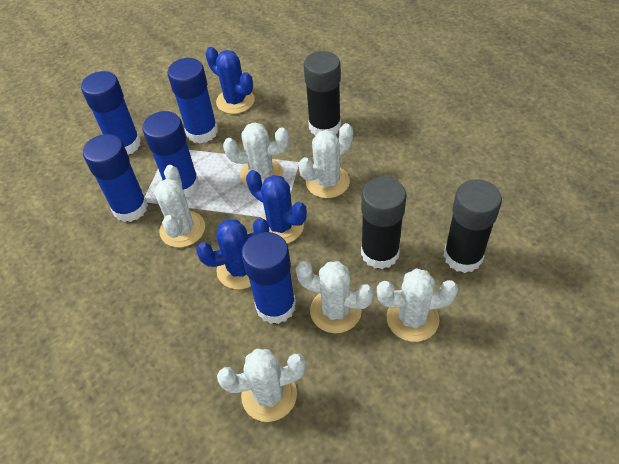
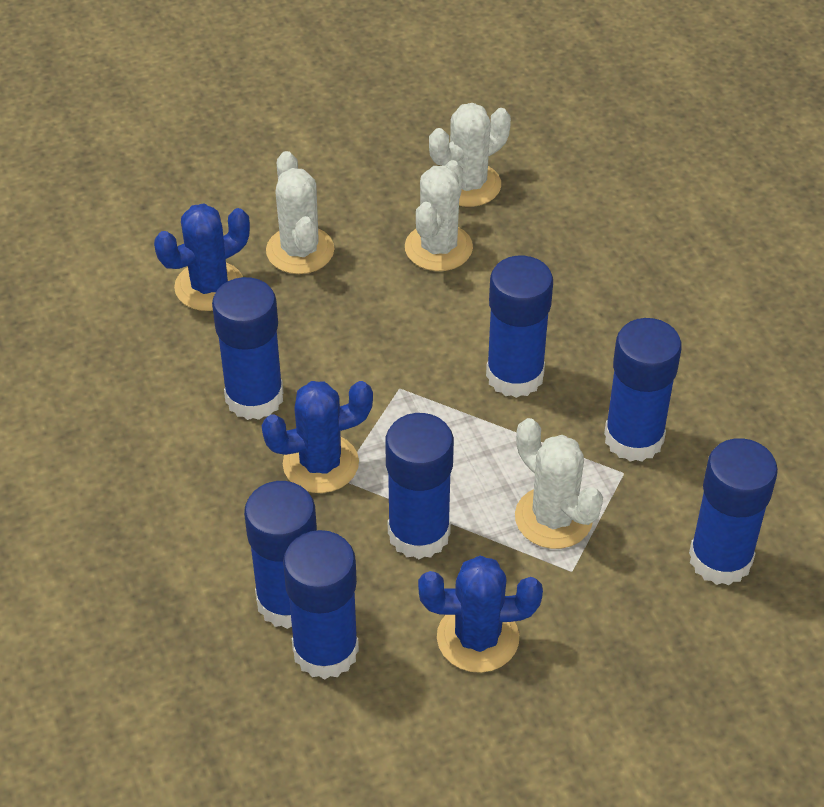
black glue stick: 3 -> 0
blue glue stick: 5 -> 7
white cactus: 6 -> 4

